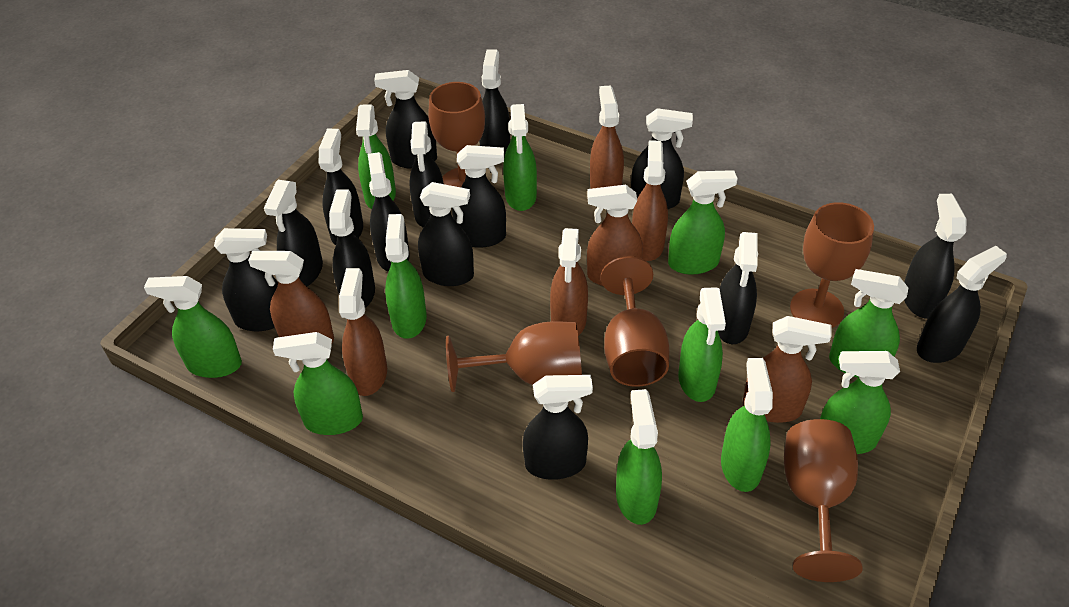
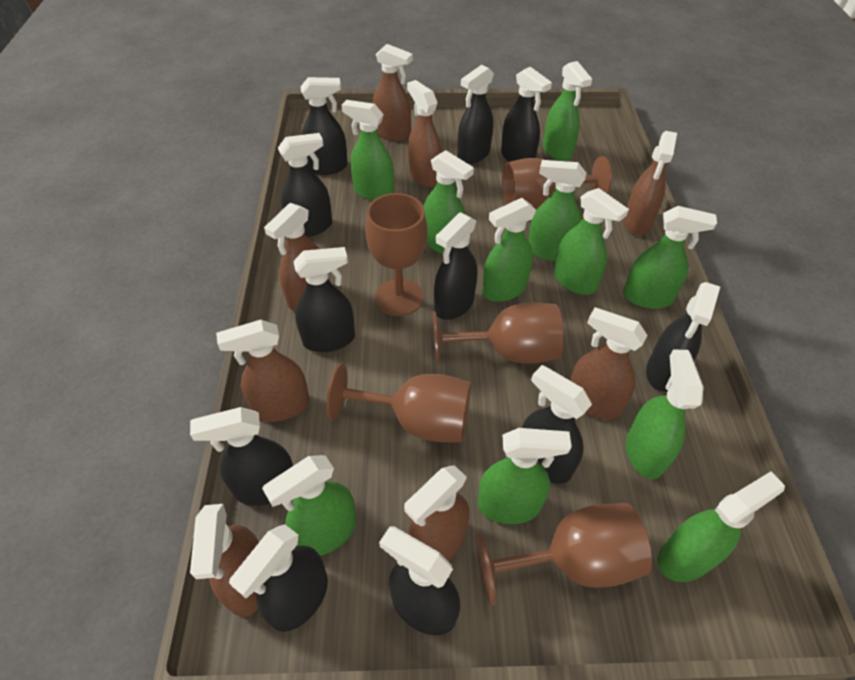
black spray bottle: 15 -> 11
brown spray bottle: 7 -> 8

